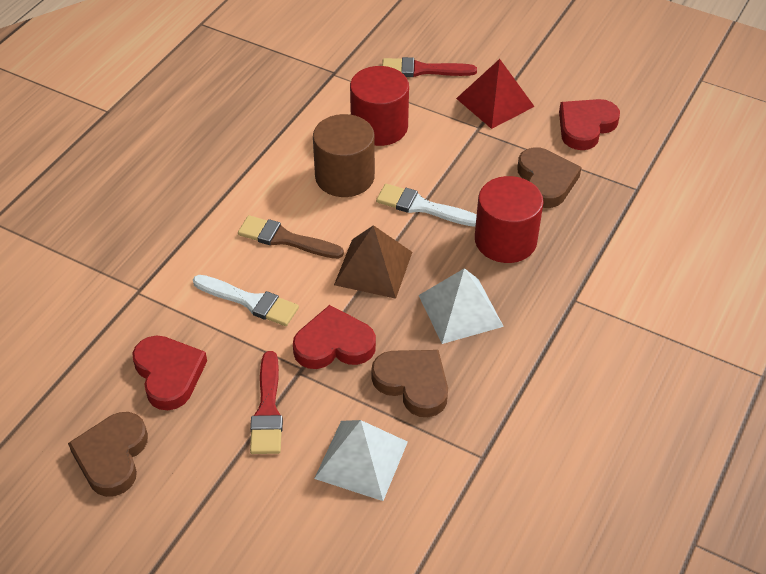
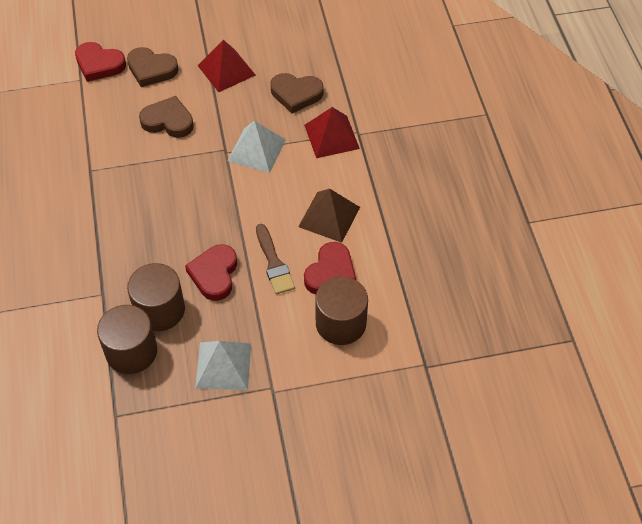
brown cylinder: 1 -> 3
red brush: 2 -> 0
red cylinder: 2 -> 0
red pyramid: 1 -> 2
white brush: 2 -> 0

